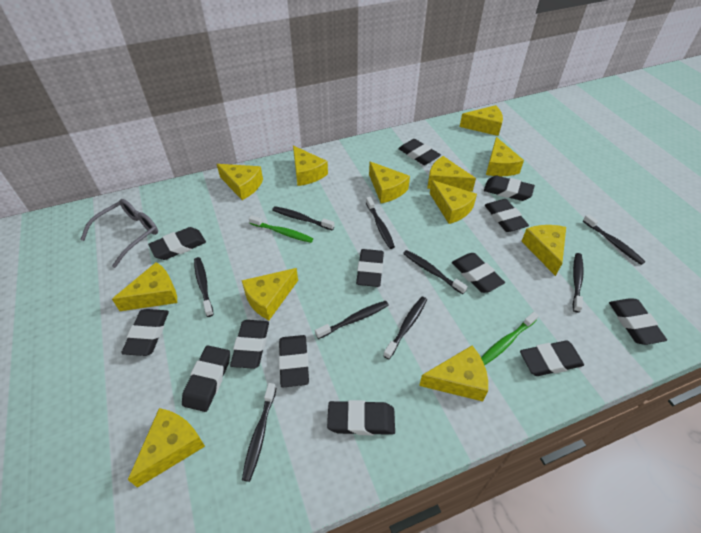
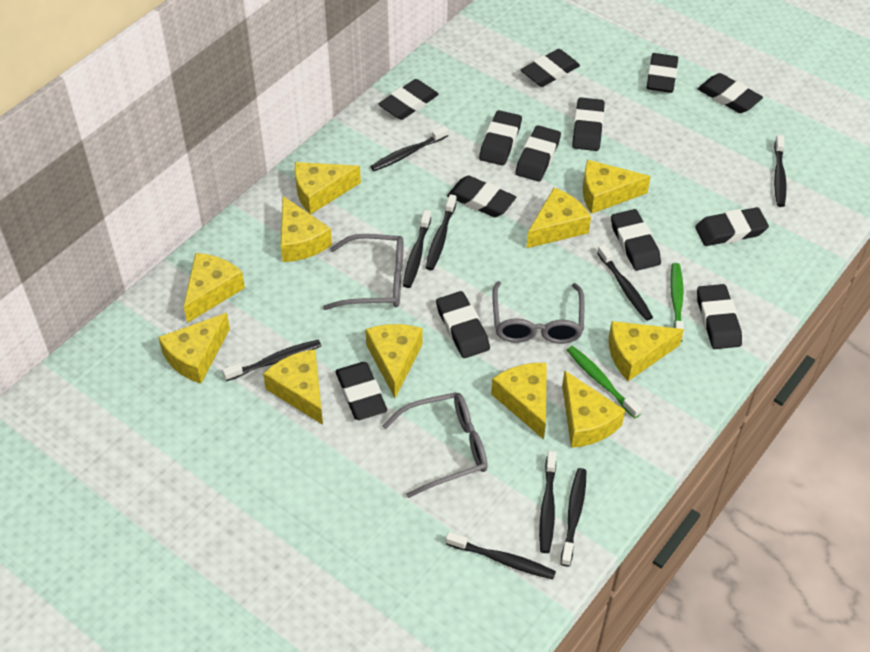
grey glasses: 1 -> 3
yellow cheese: 12 -> 11

